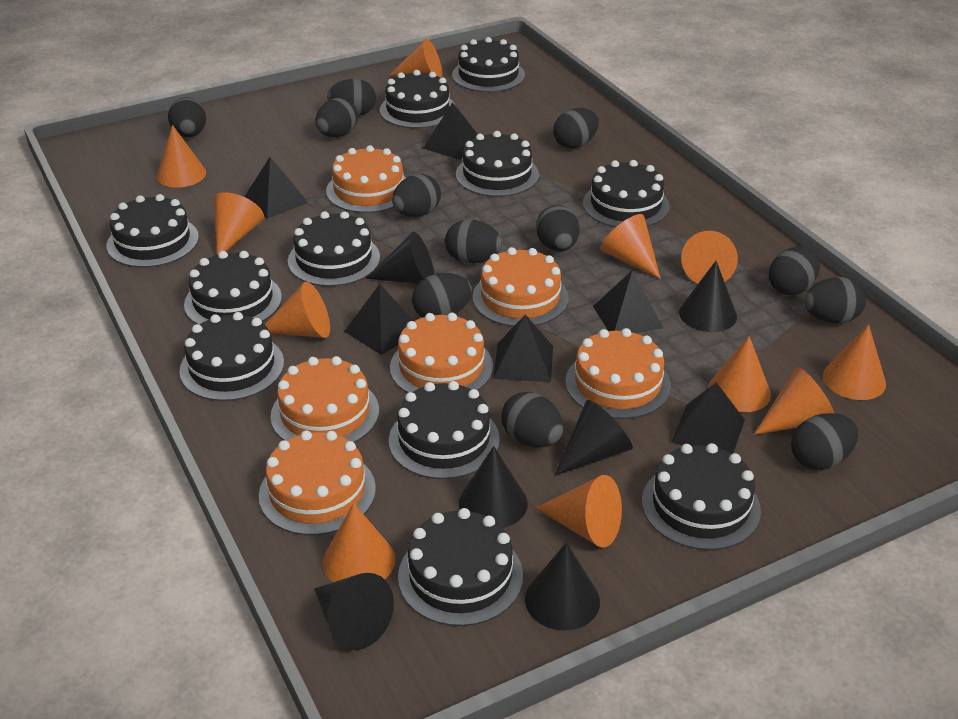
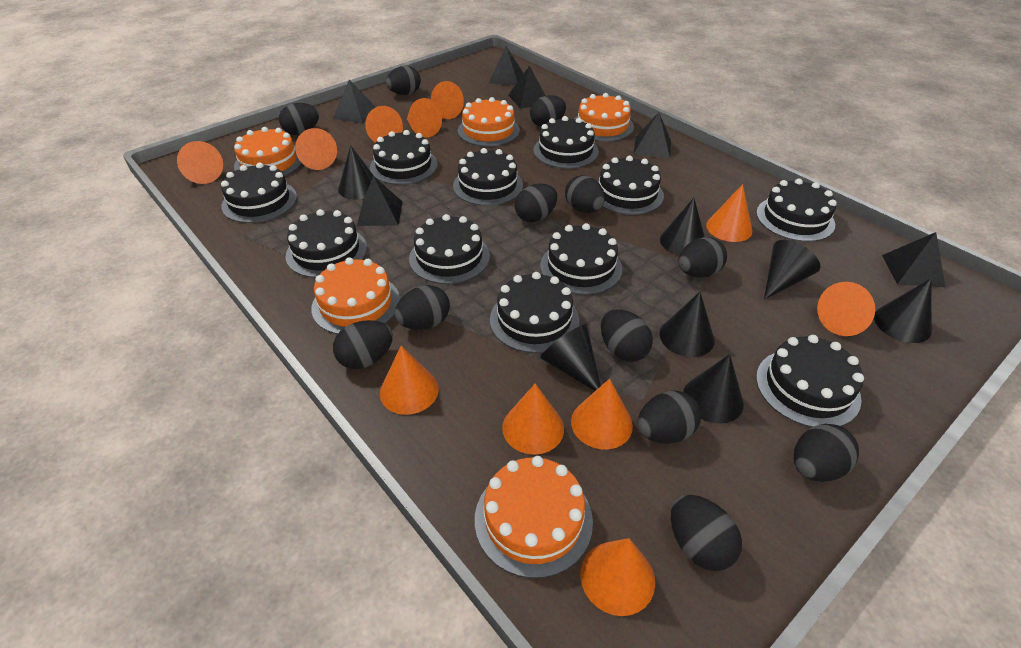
black cone: 6 -> 7
orange cake: 6 -> 5

